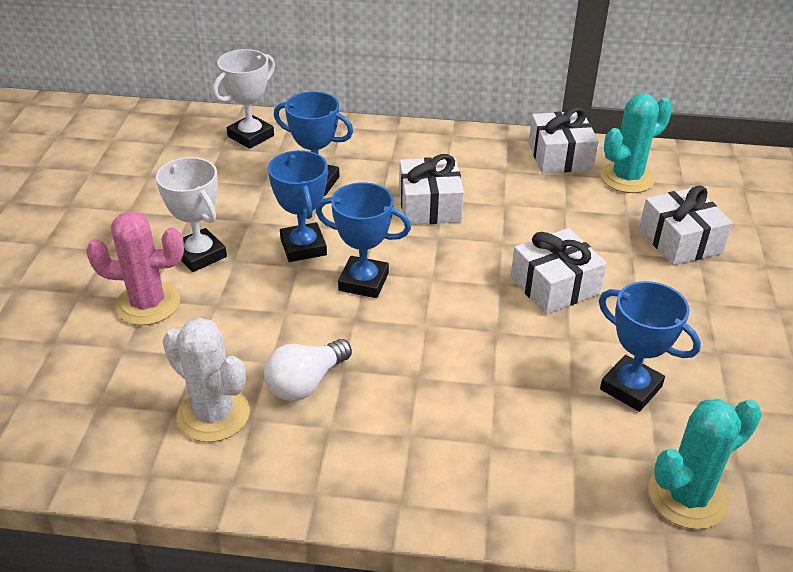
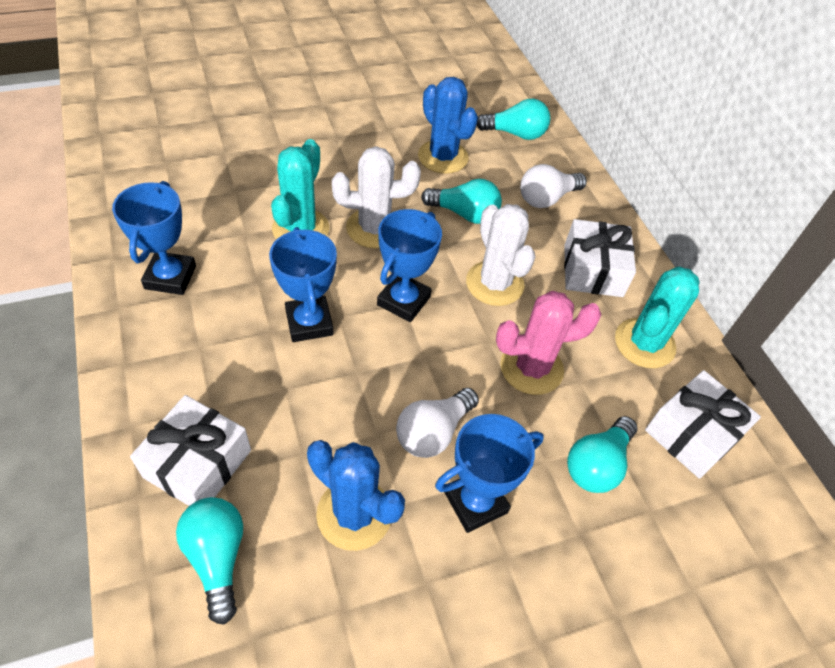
blue cactus: 0 -> 2
turquoise light bulb: 0 -> 4
white cactus: 1 -> 2
white gift: 4 -> 3
white light bulb: 1 -> 2
white trophy: 2 -> 0

